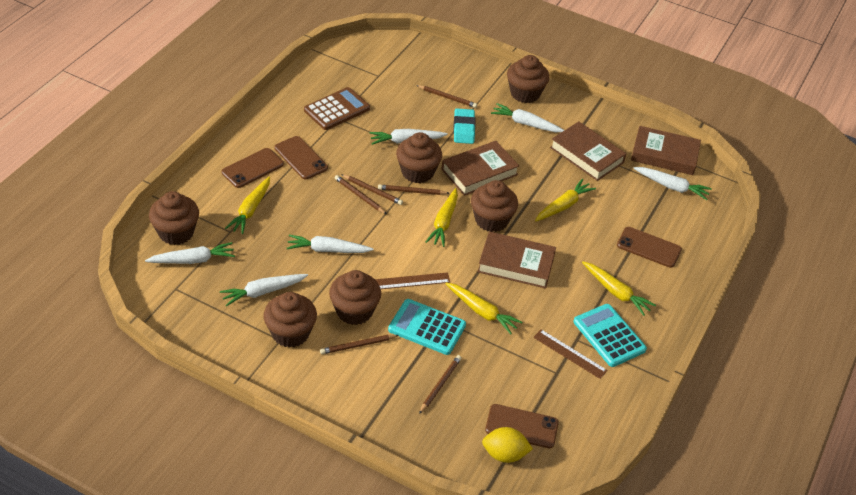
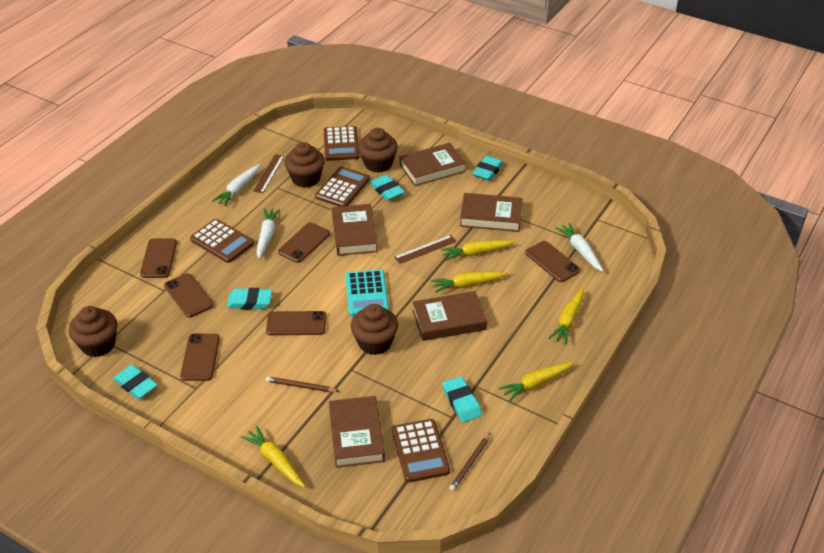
brown book: 4 -> 5
brown calculator: 1 -> 4
brown cupcake: 6 -> 4
brown pencil: 6 -> 2
brown phone: 4 -> 6
turquoise calculator: 2 -> 1
turquoise eraser: 1 -> 5
white carrot: 6 -> 3
yellow lemon: 1 -> 0

